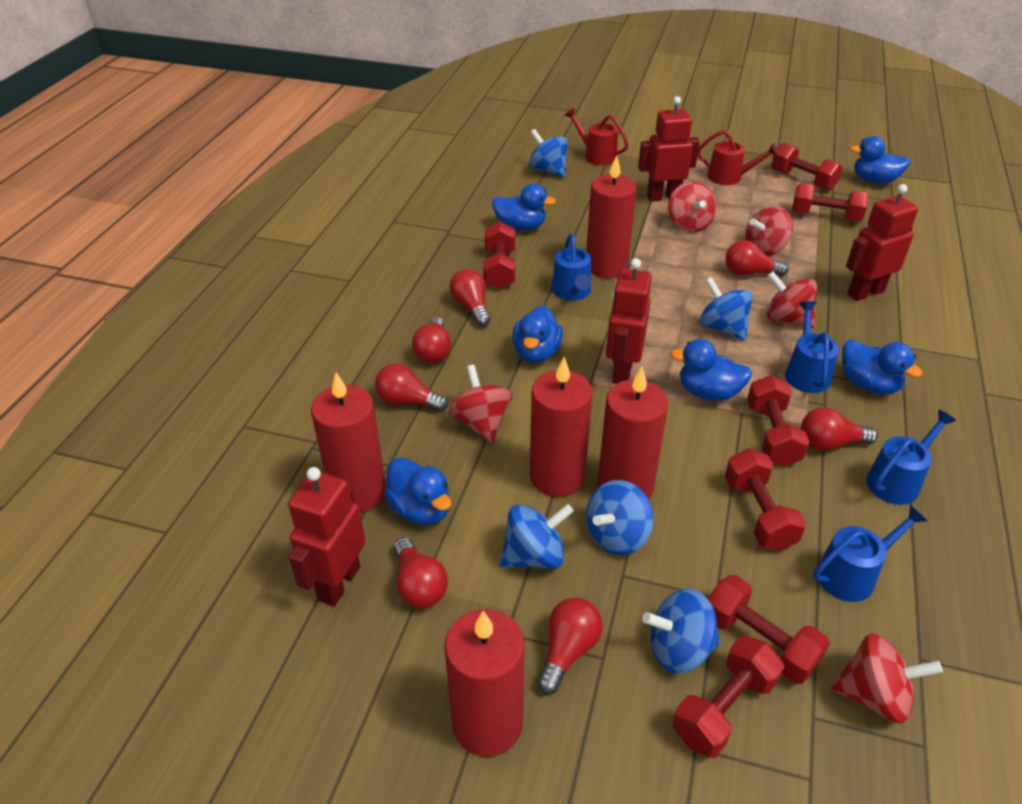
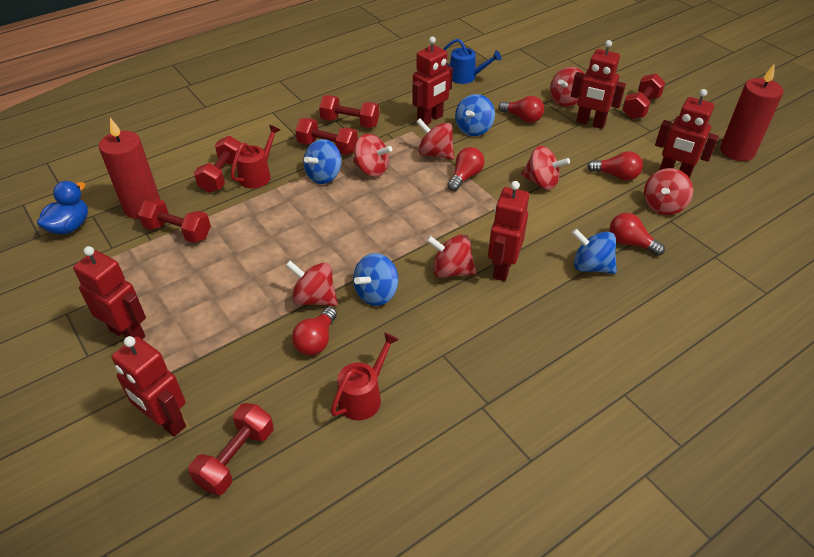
blue duck: 6 -> 1
blue spinning top: 5 -> 4
blue watering can: 4 -> 1
red candle: 5 -> 2
red dumbbell: 7 -> 6
red light bulb: 7 -> 5
red robot: 4 -> 6
red spinning top: 5 -> 7

